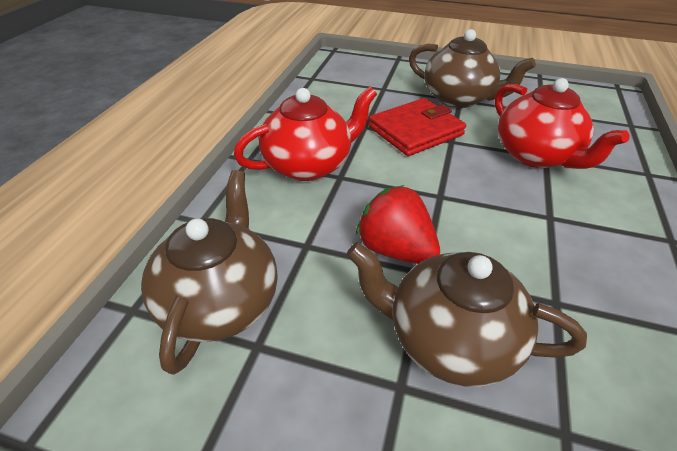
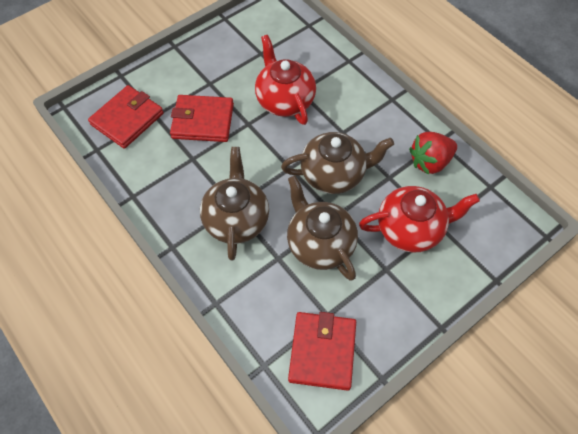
red wallet: 1 -> 3

